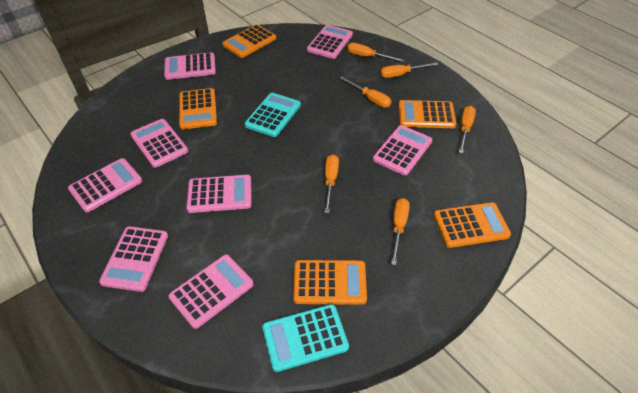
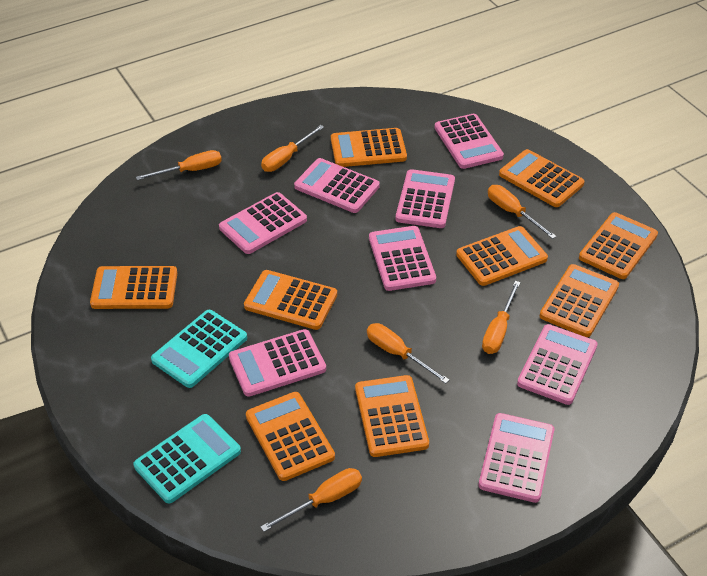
orange calculator: 5 -> 9

